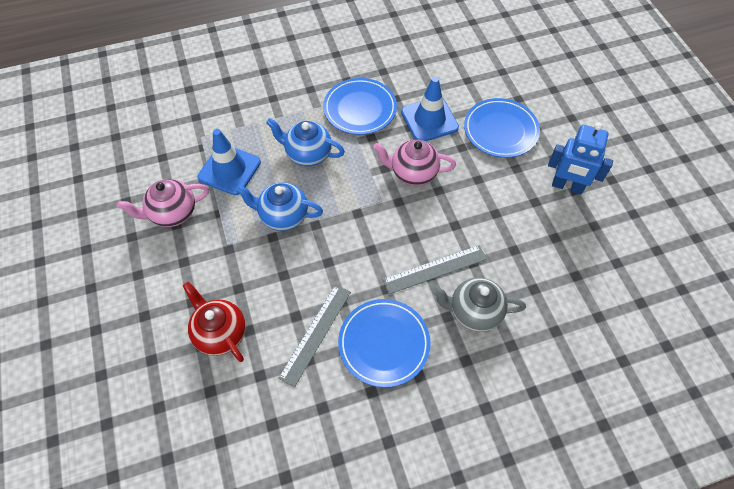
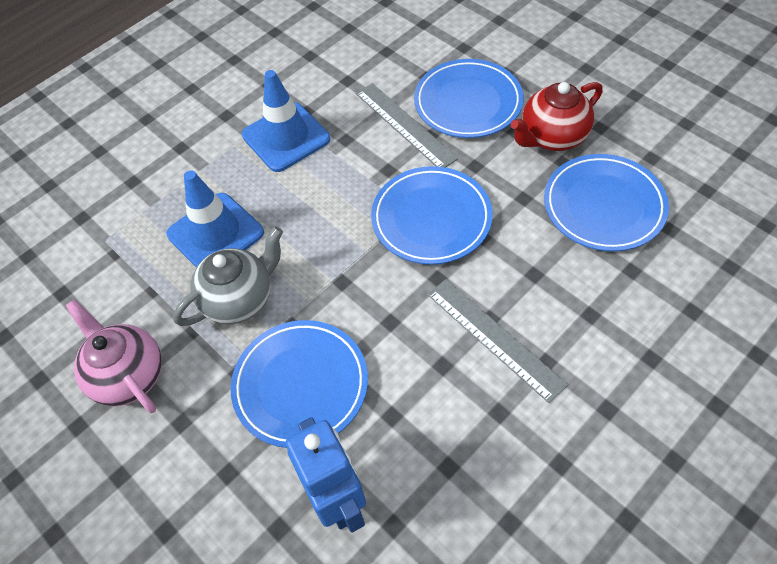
blue plate: 3 -> 4
blue teapot: 2 -> 0
pink teapot: 2 -> 1

